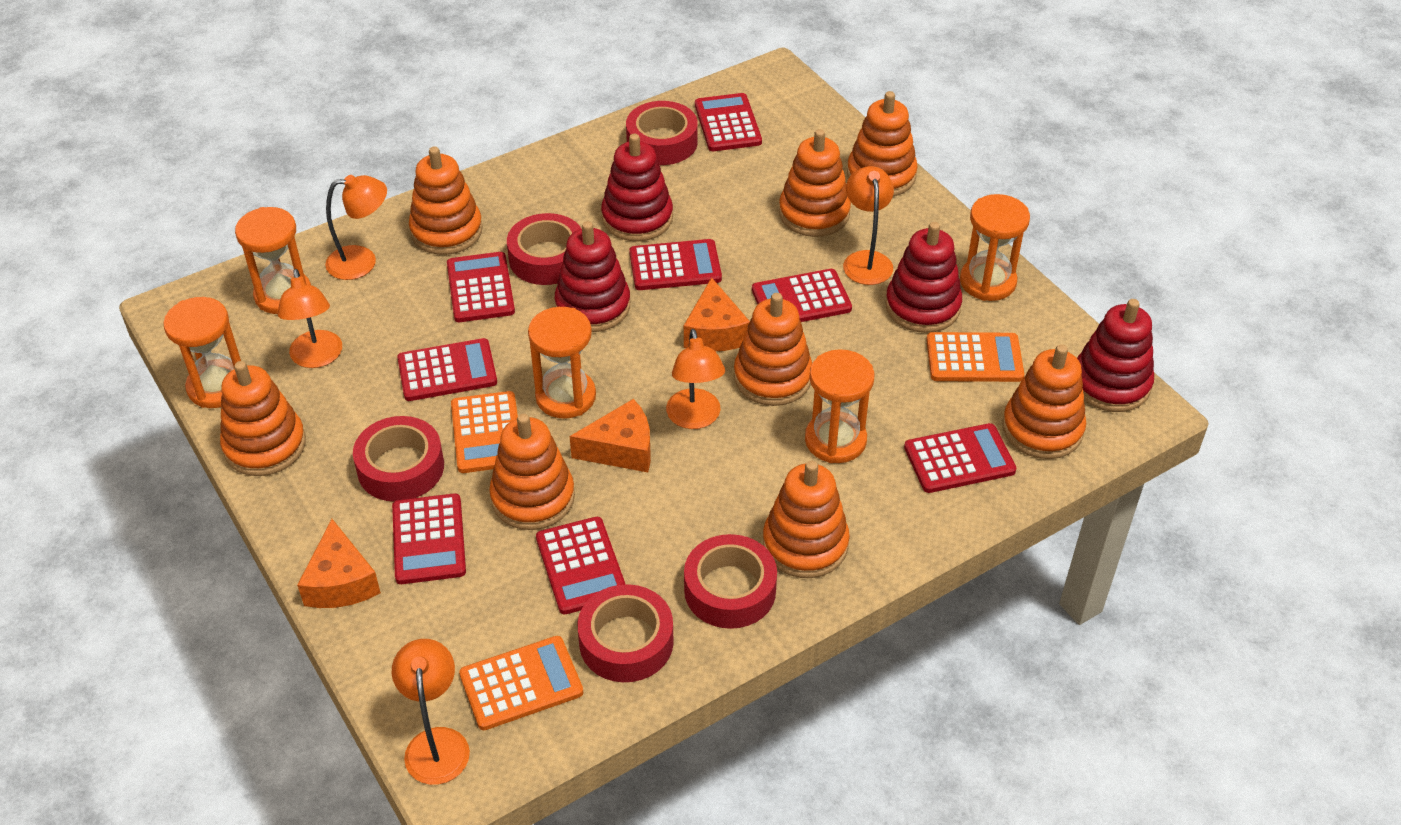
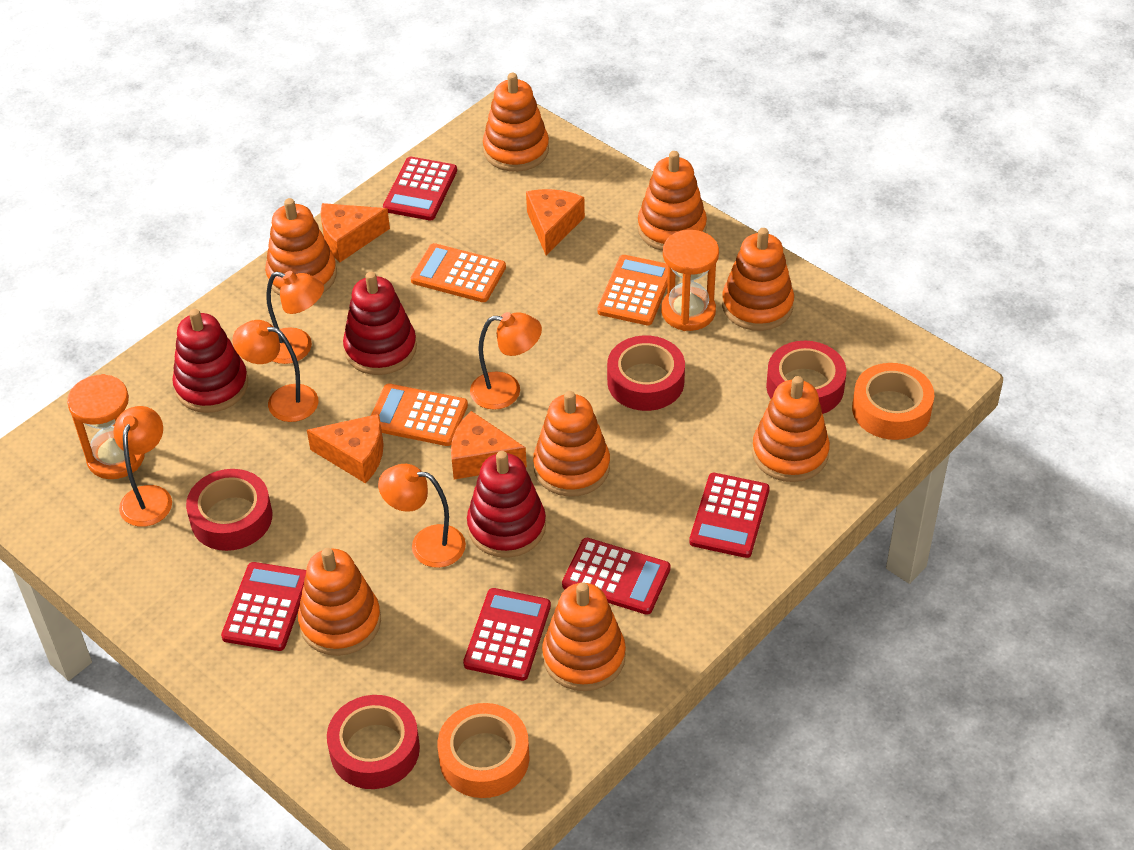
orange cheese: 3 -> 4
orange hourglass: 5 -> 2
orange tape: 0 -> 2
red calculator: 8 -> 5
red stacking toy: 4 -> 3
red tape: 5 -> 4

